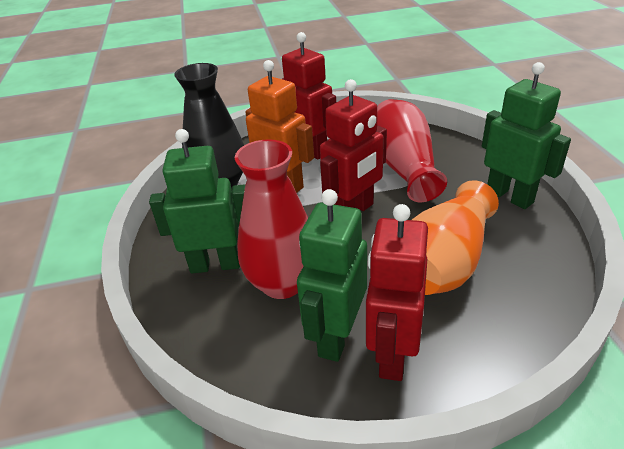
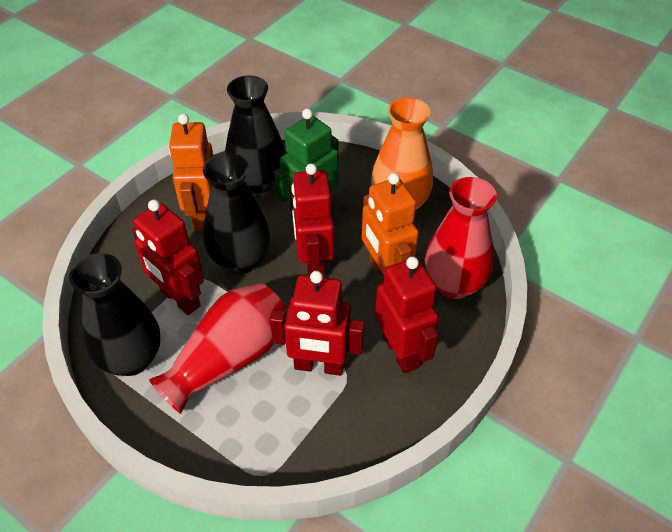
black vase: 1 -> 3
green robot: 3 -> 1
orange robot: 1 -> 2
red robot: 3 -> 4

